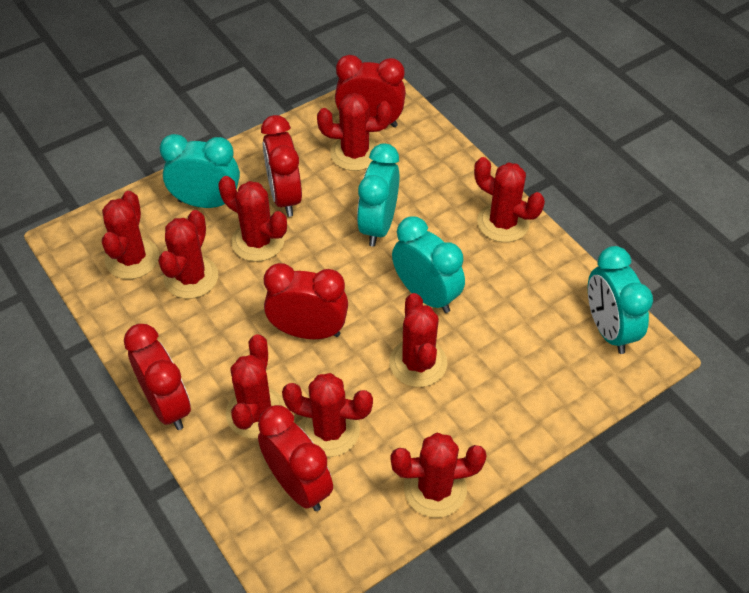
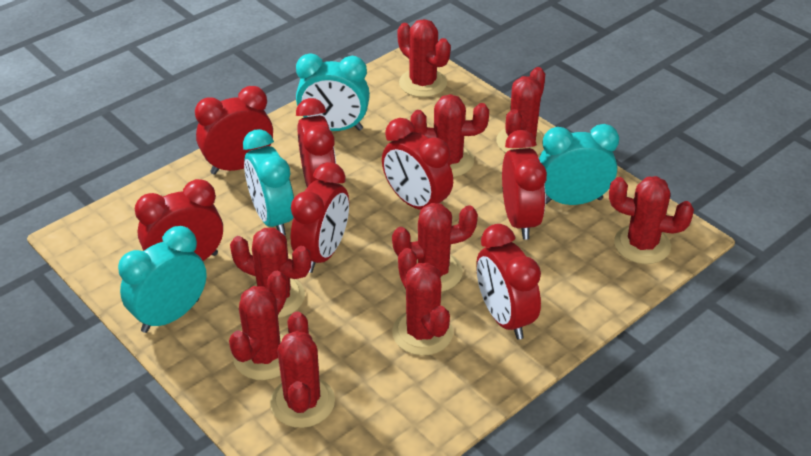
red clock: 5 -> 7

